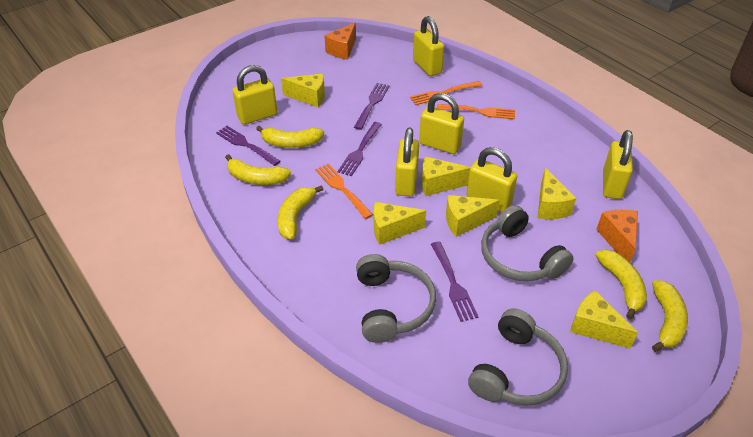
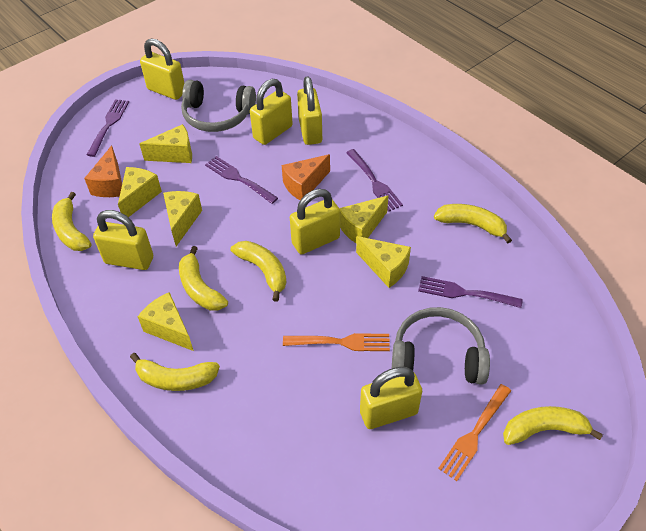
grey headphones: 3 -> 2
orange fork: 3 -> 2
yellow banana: 5 -> 6

